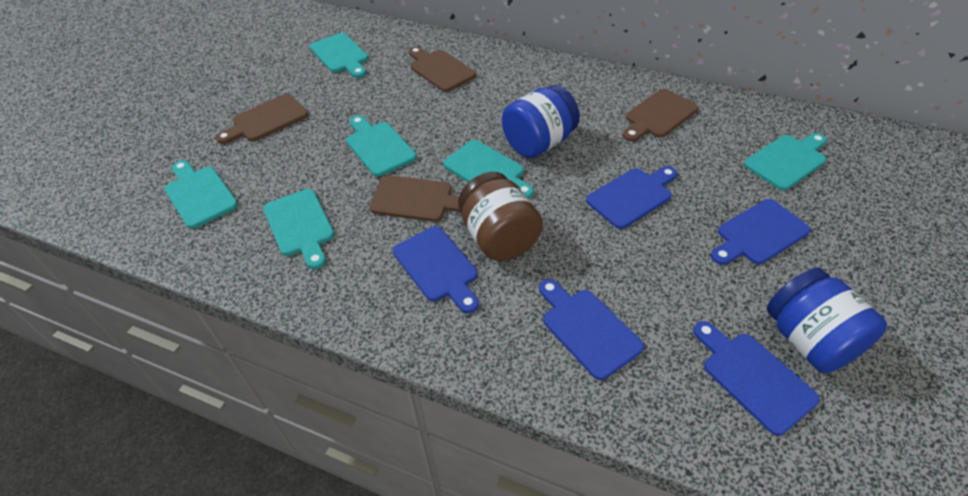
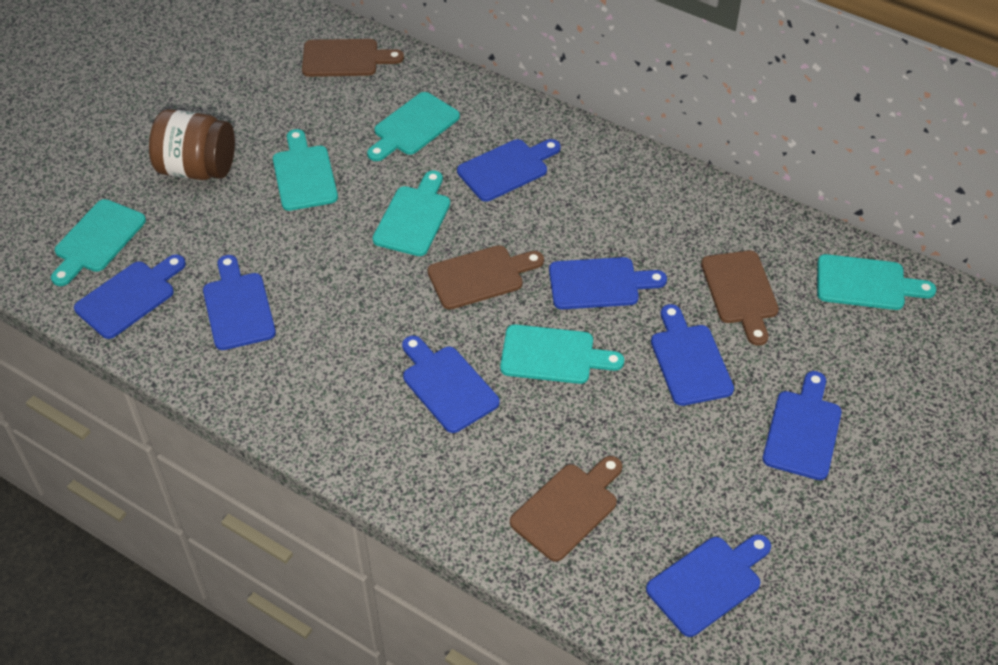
blue cutting board: 5 -> 8
blue jar: 2 -> 0

